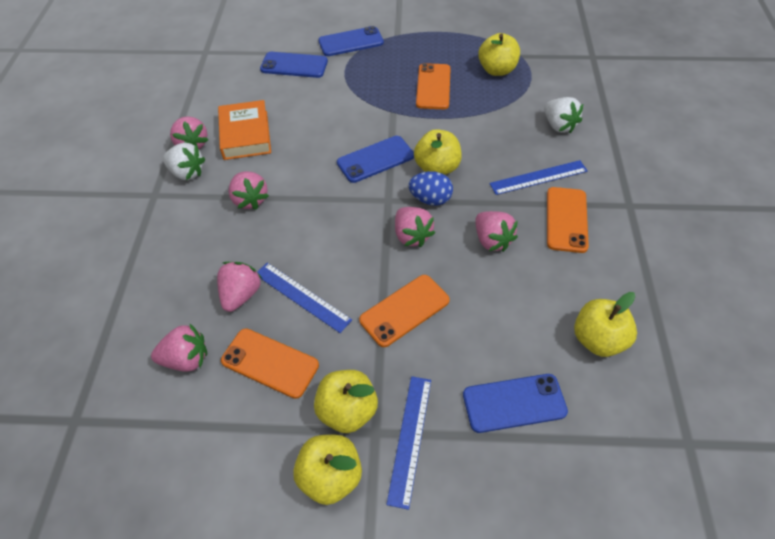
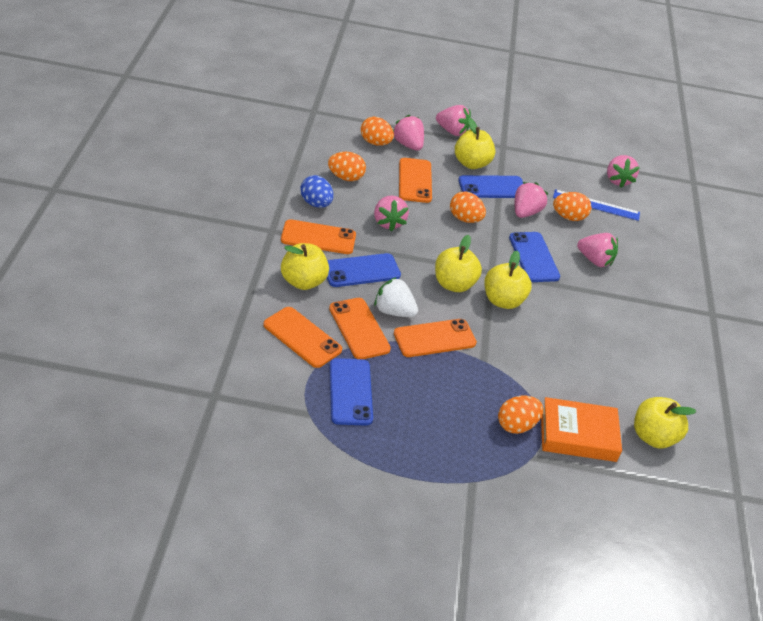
blue ruler: 3 -> 1
orange egg: 0 -> 5
orange phone: 4 -> 5
white strawberry: 2 -> 1

